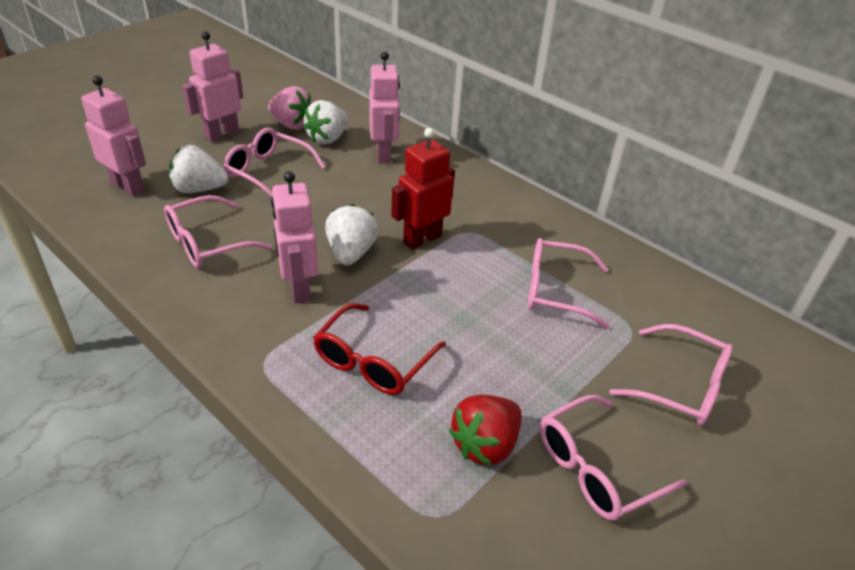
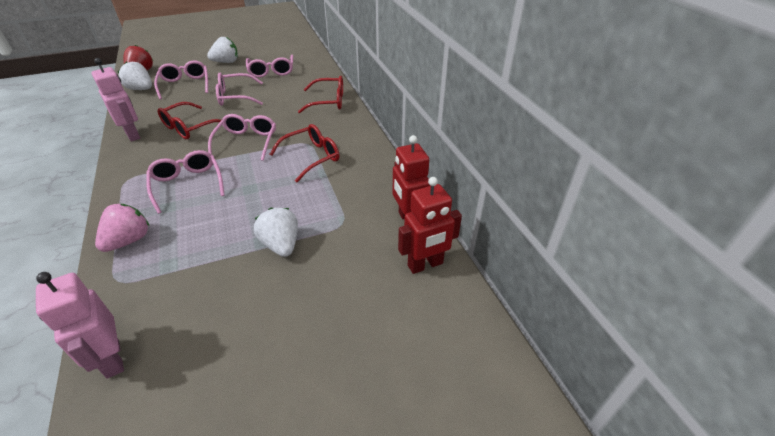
pink robot: 4 -> 2
red glasses: 1 -> 3
red robot: 1 -> 2

